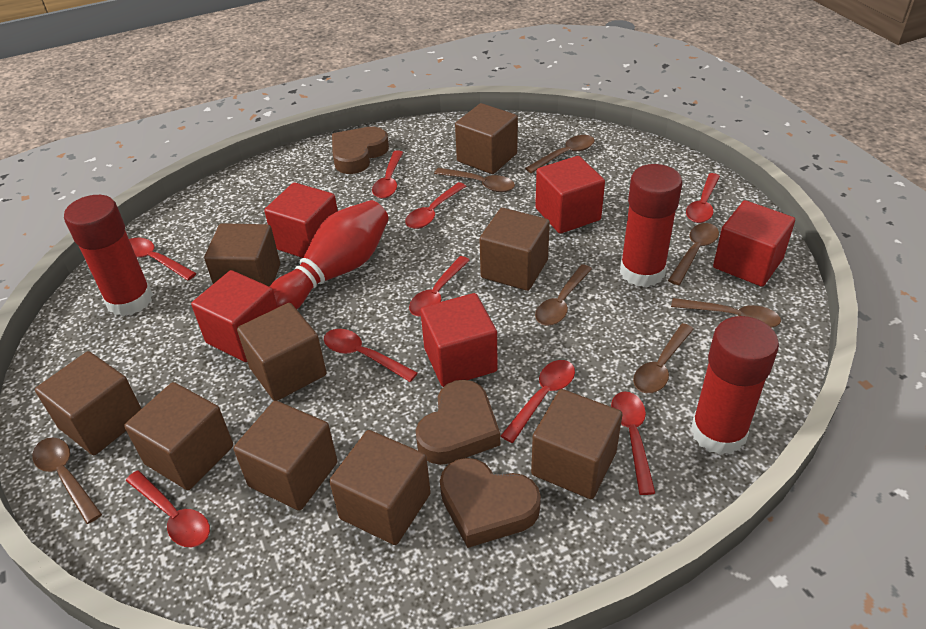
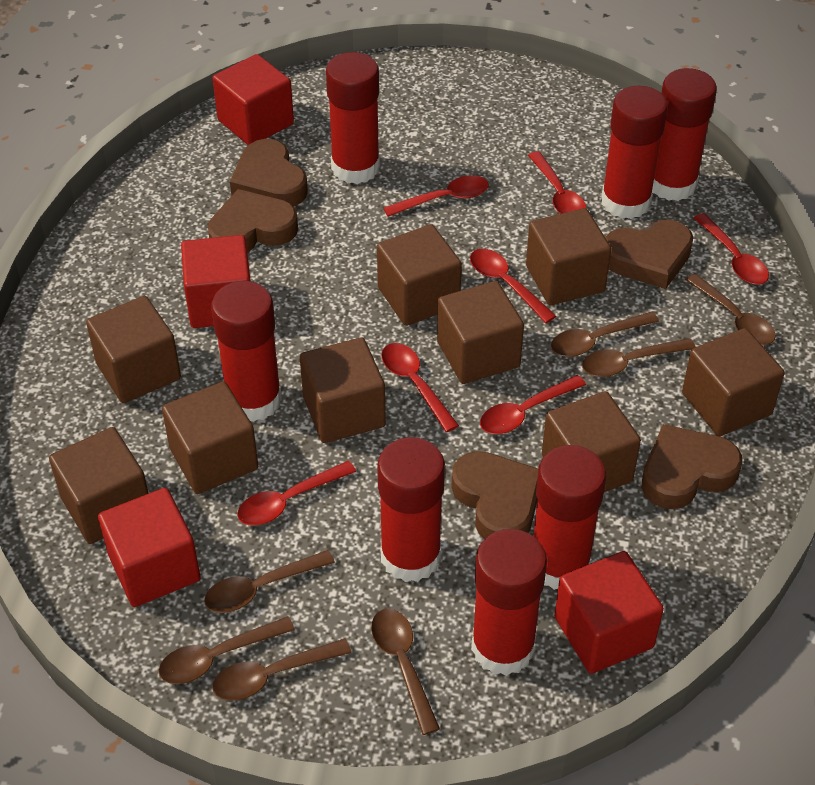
brown heart: 3 -> 5
red bowling pin: 1 -> 0
red cube: 5 -> 4
red glue stick: 3 -> 7
red spoon: 9 -> 7

